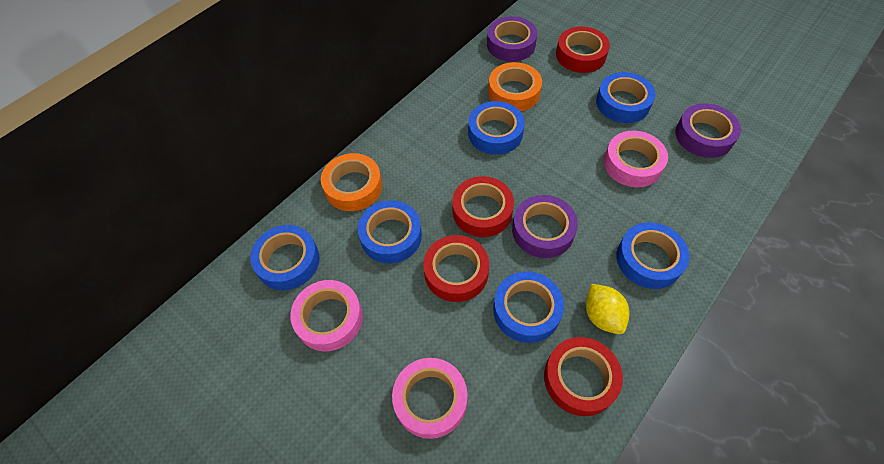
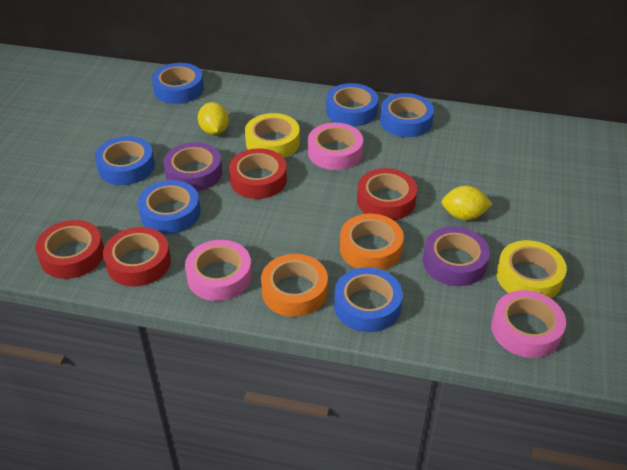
purple tape: 3 -> 2
yellow lemon: 1 -> 2
yellow tape: 0 -> 2

